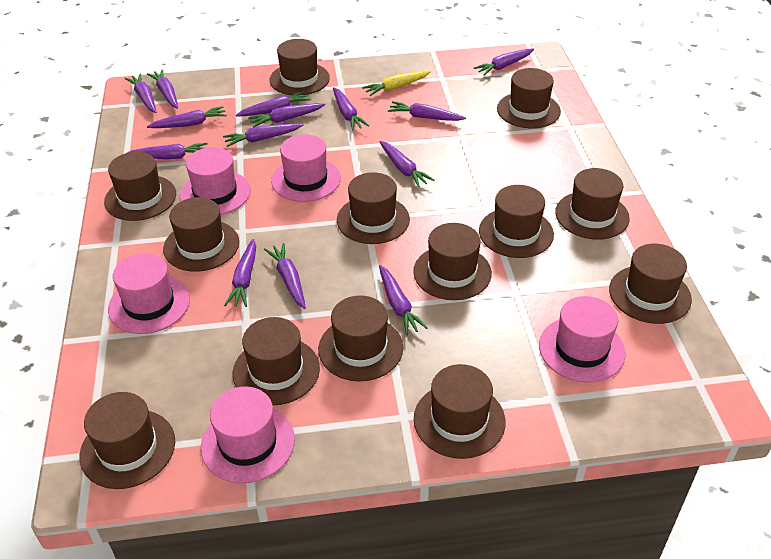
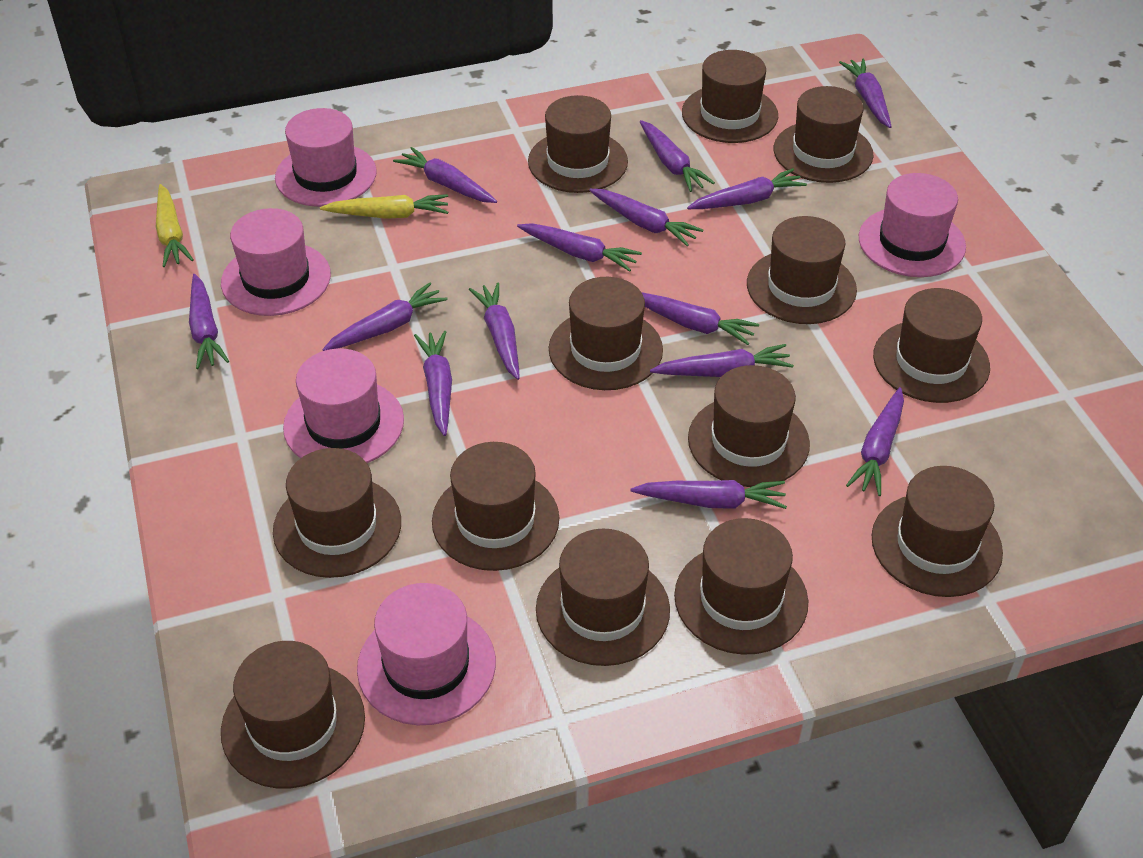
yellow carrot: 1 -> 2

